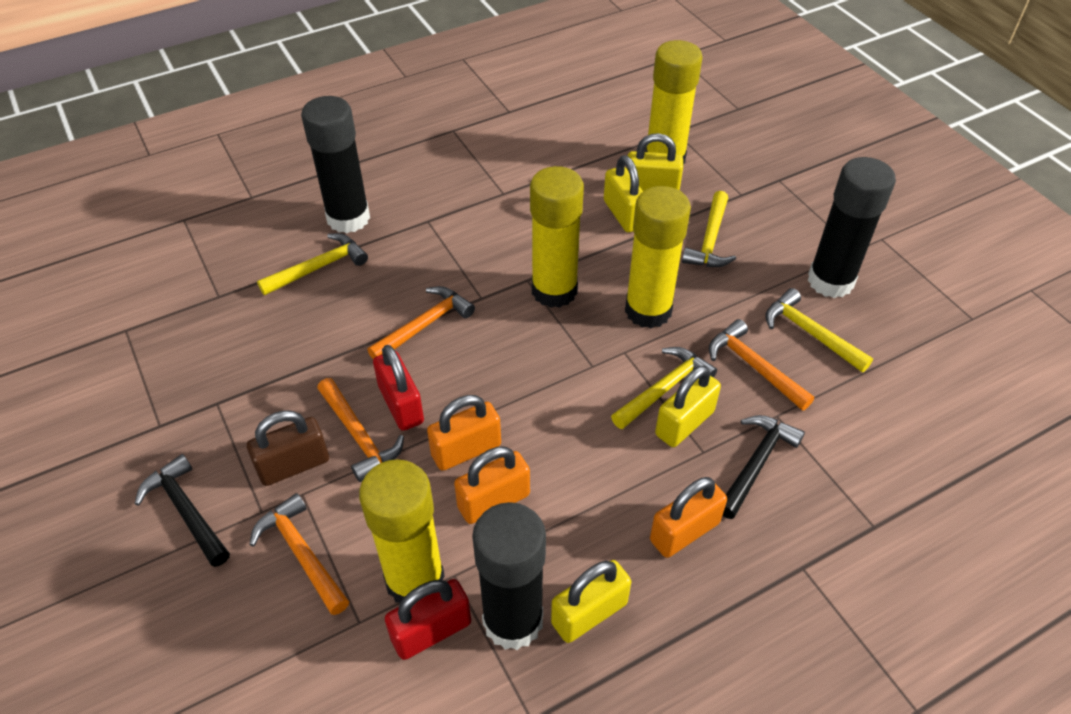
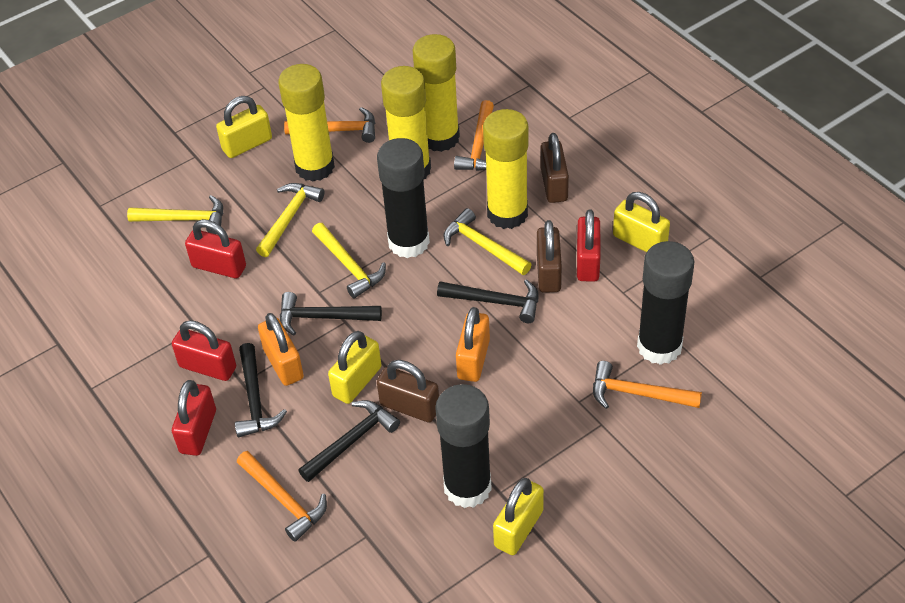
black hammer: 2 -> 4
brown padlock: 1 -> 3
orange padlock: 3 -> 2
red padlock: 2 -> 4

